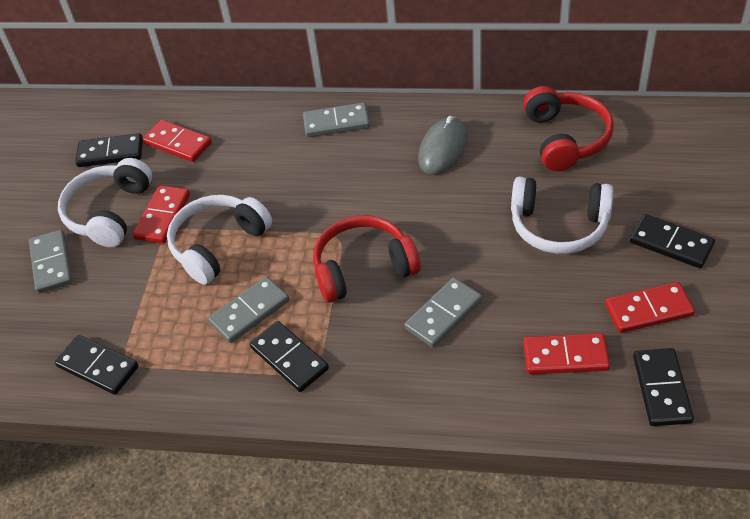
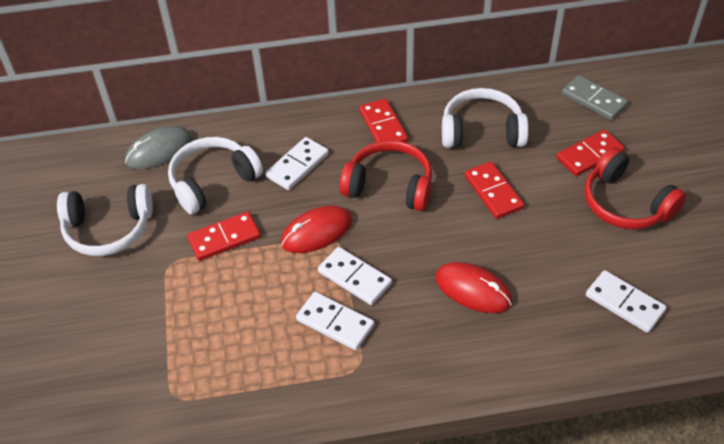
black domino: 5 -> 0
grey domino: 4 -> 1
red mouse: 0 -> 2
white domino: 0 -> 4

